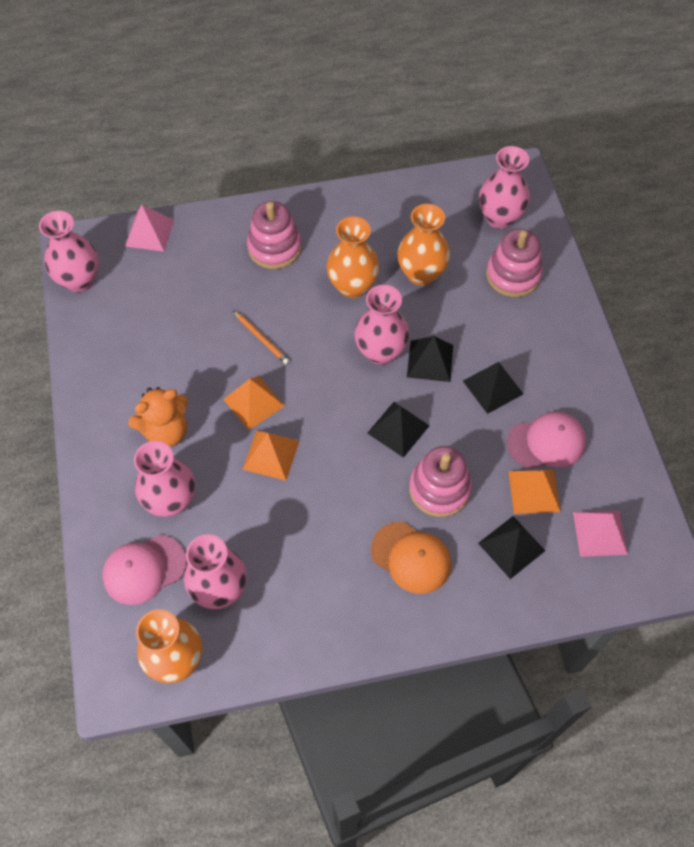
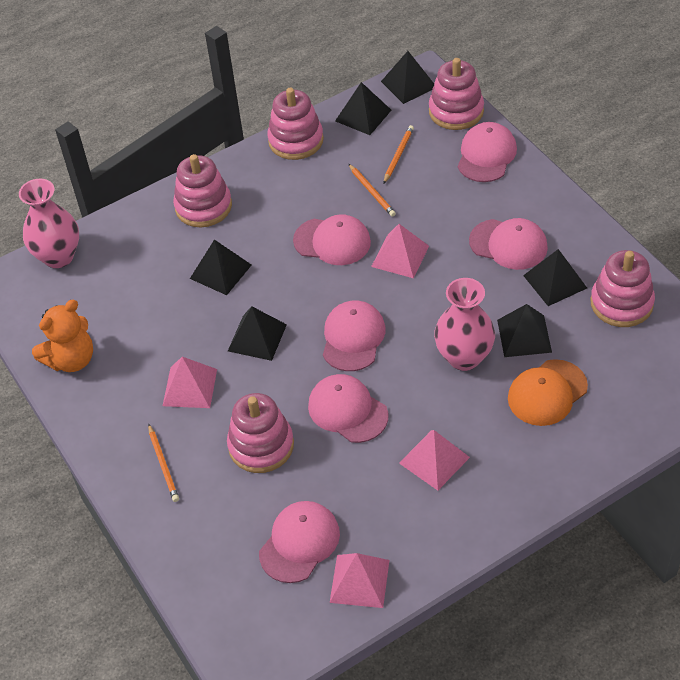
black pyramid: 4 -> 6
orange pencil: 1 -> 3
orange pyramid: 3 -> 0
orange vase: 3 -> 0
pink cap: 2 -> 6
pink pyramid: 2 -> 4
pink stacking toy: 3 -> 5
pink vase: 5 -> 2

